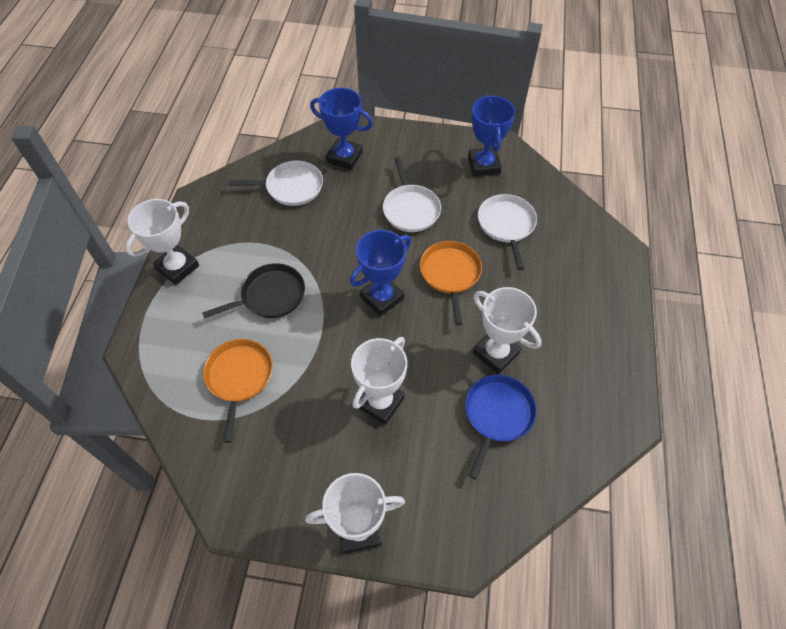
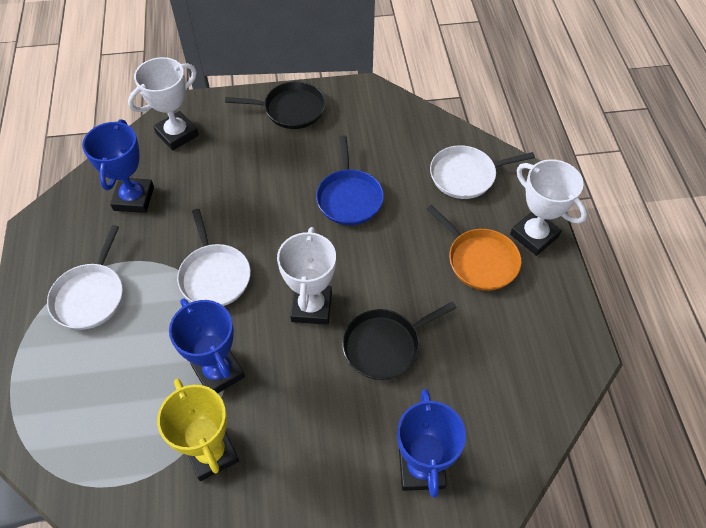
black pan: 1 -> 2
orange pan: 2 -> 1
white trophy: 4 -> 3
yellow trophy: 0 -> 1

